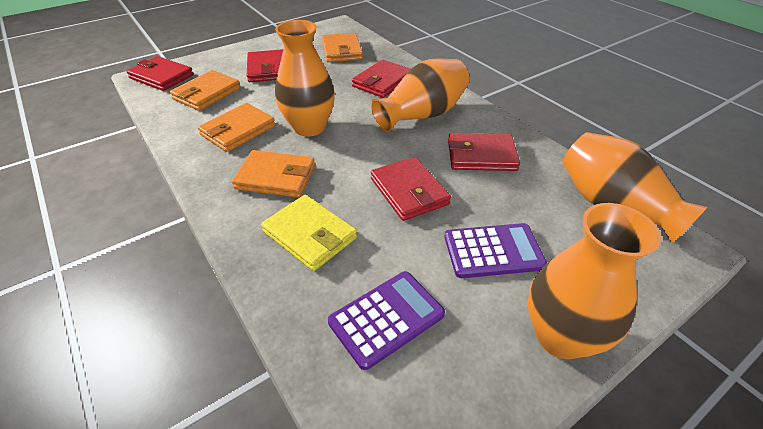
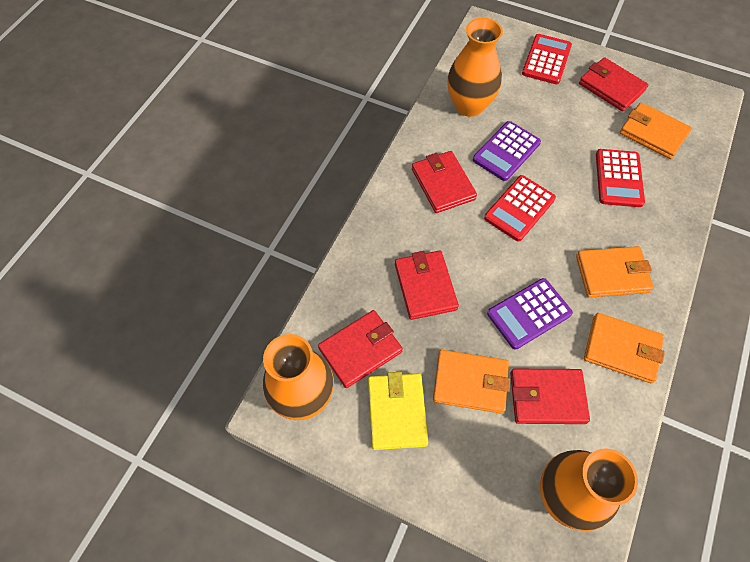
orange vase: 4 -> 3
red calculator: 0 -> 3

